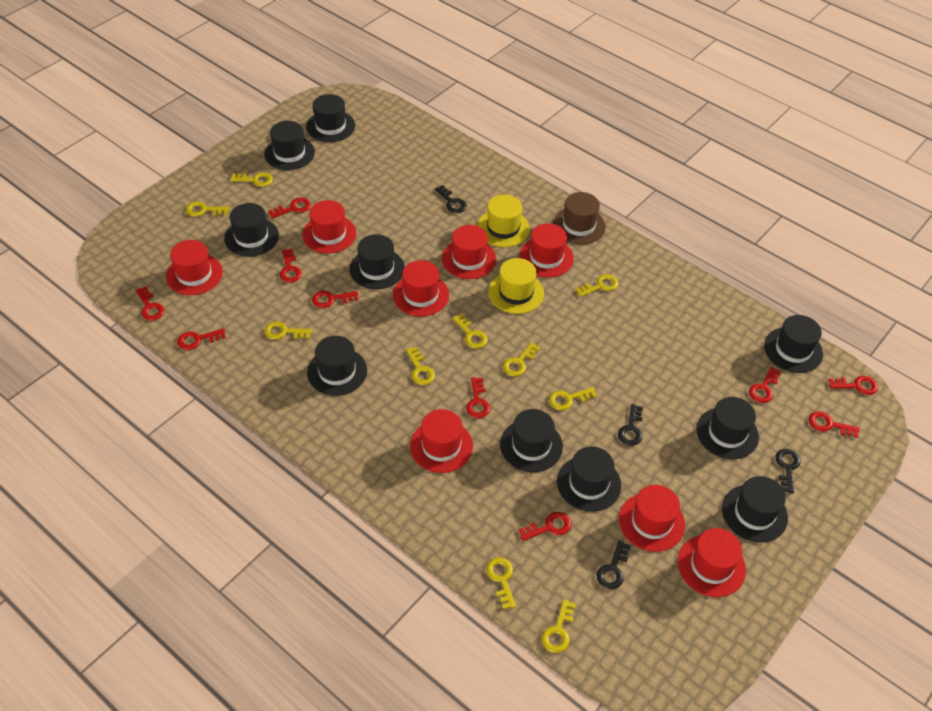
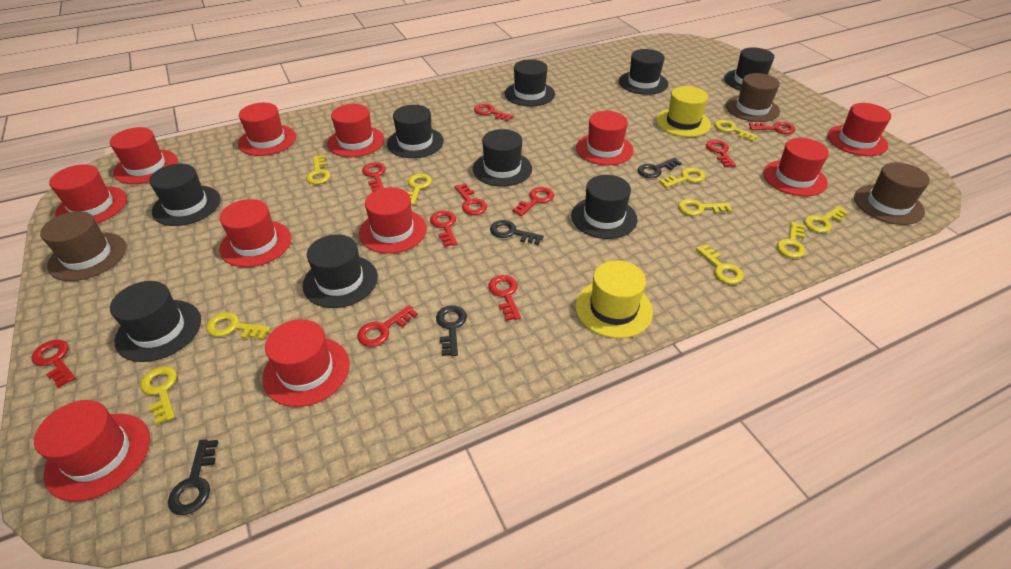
black hat: 10 -> 9
brown hat: 1 -> 3
red hat: 8 -> 11

